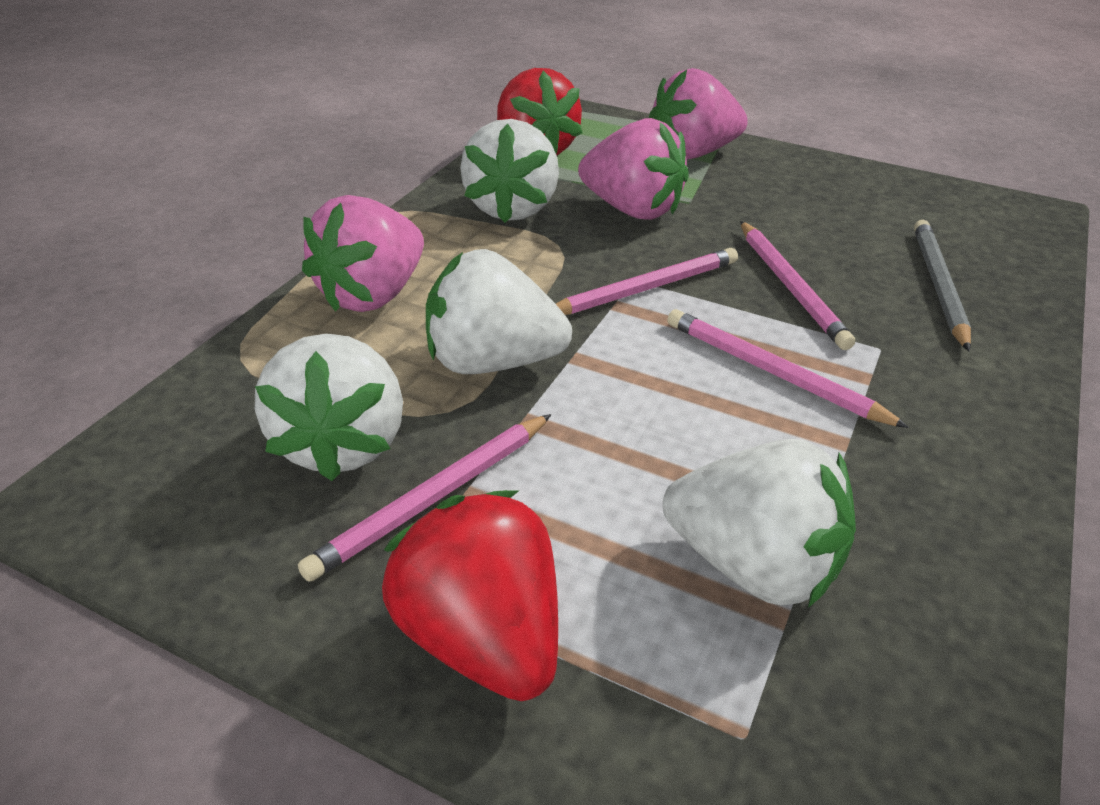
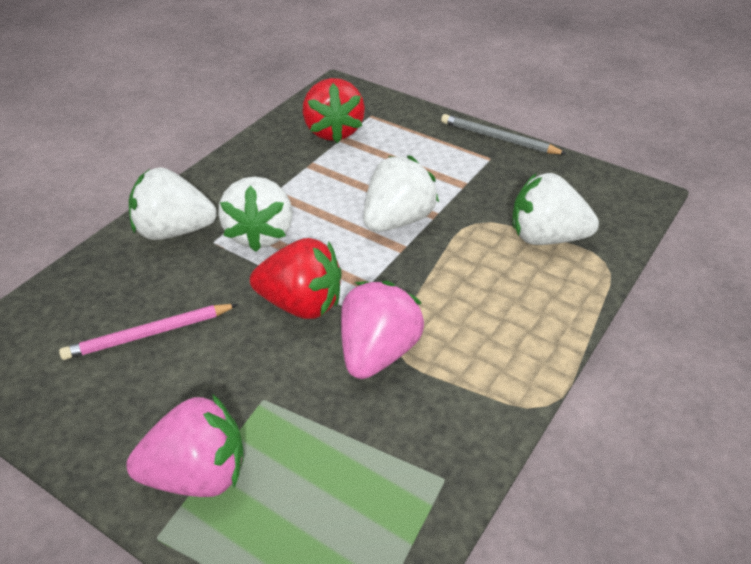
pink pencil: 4 -> 1
pink strawberry: 3 -> 2

